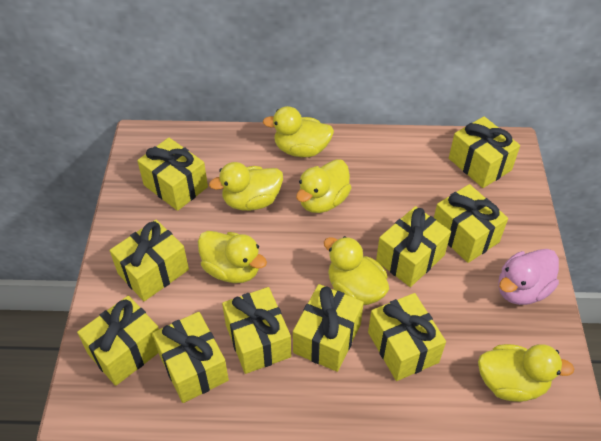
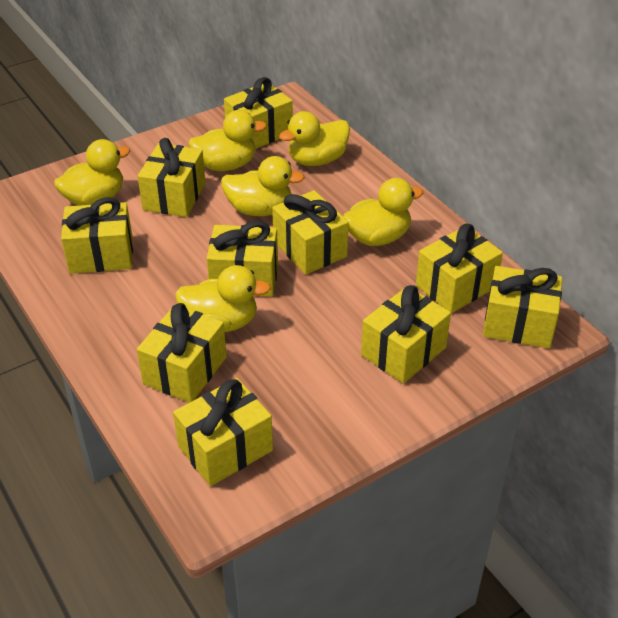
pink duck: 1 -> 0

